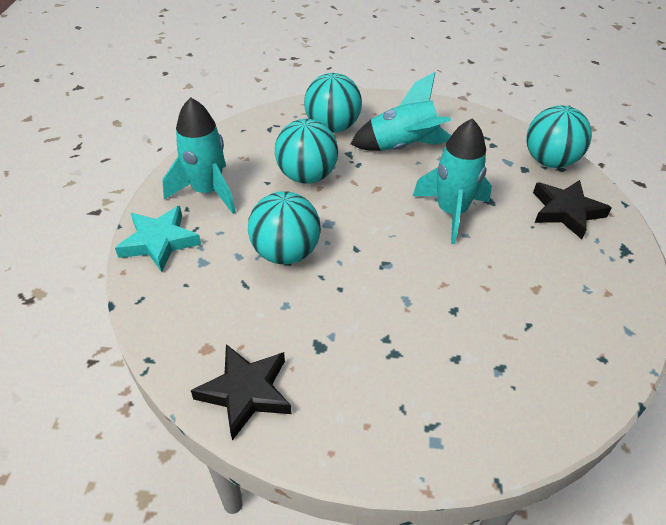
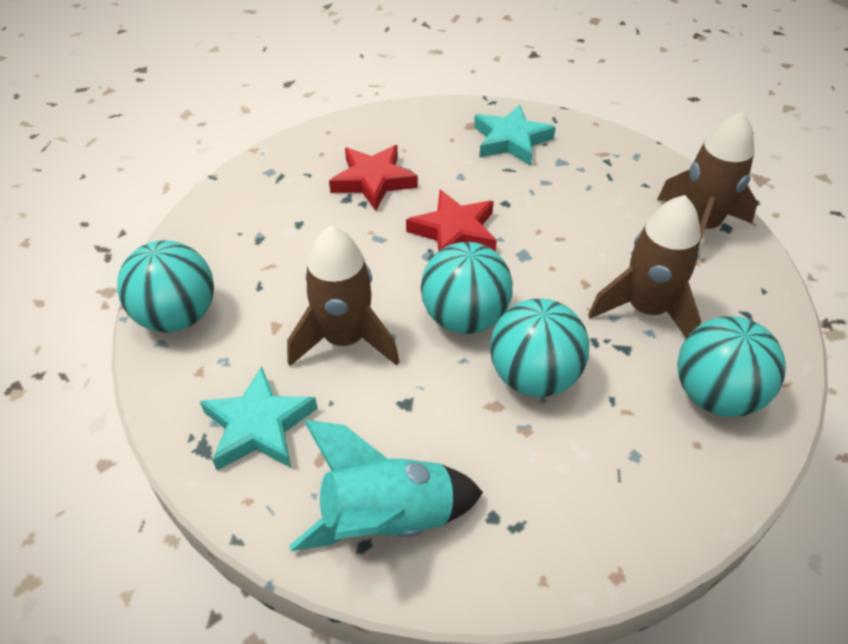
black star: 2 -> 0
brown rocket: 0 -> 3
red star: 0 -> 2
turquoise rocket: 3 -> 1
turquoise star: 1 -> 2

